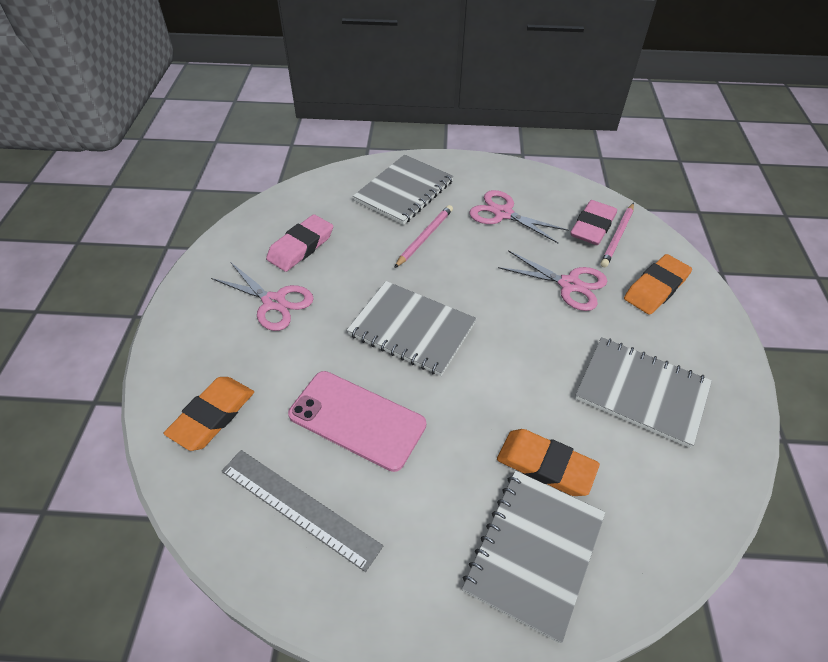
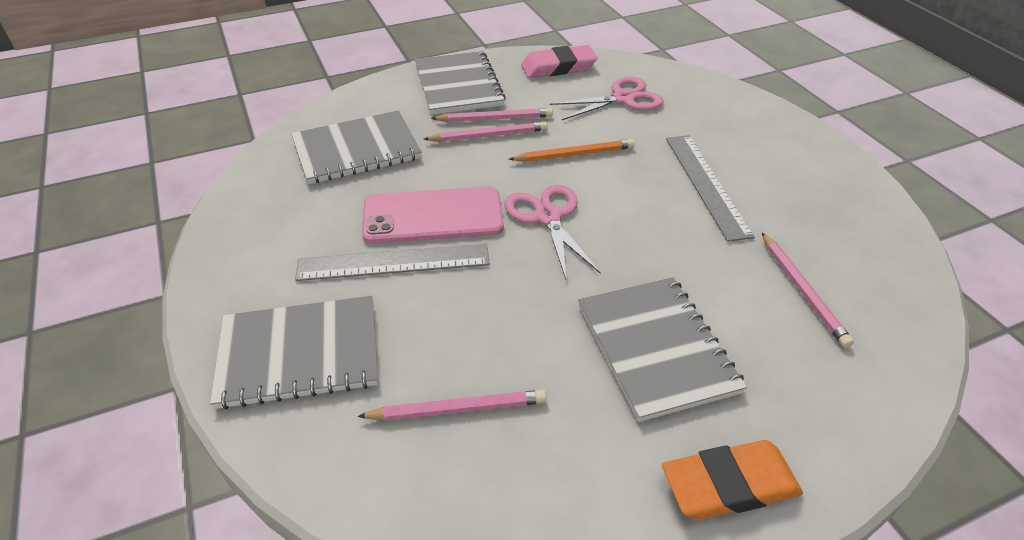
grey ruler: 1 -> 2
orange eraser: 3 -> 1
orange pencil: 0 -> 1
pink eraser: 2 -> 1
pink pencil: 2 -> 4
pink scissors: 3 -> 2

